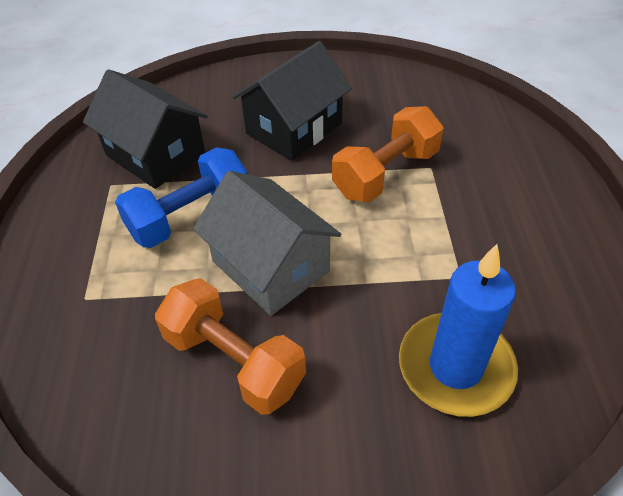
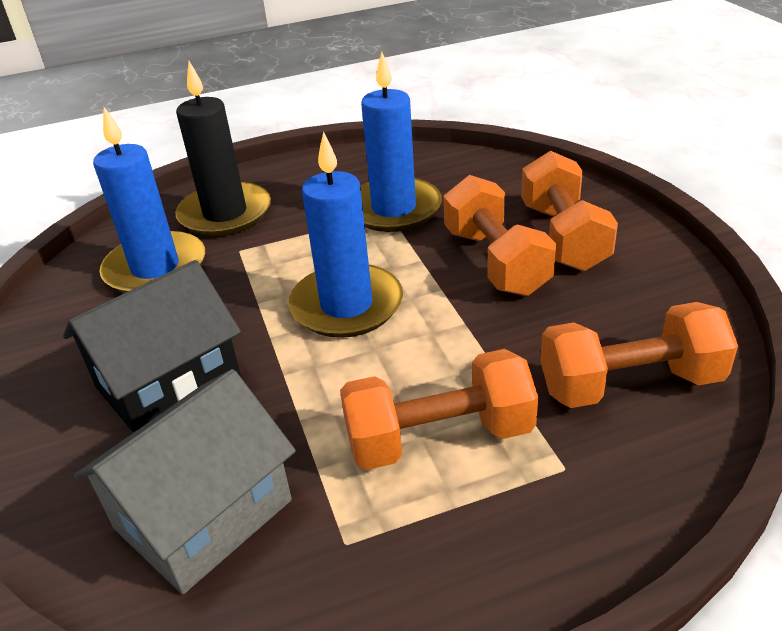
black candle: 0 -> 1
black house: 2 -> 1
blue candle: 1 -> 3
blue dumbbell: 1 -> 0
orange dumbbell: 2 -> 4

